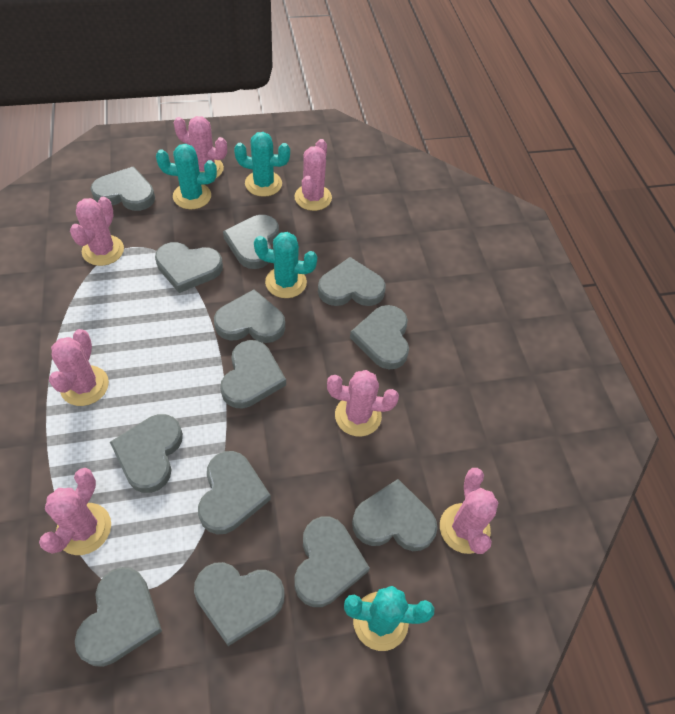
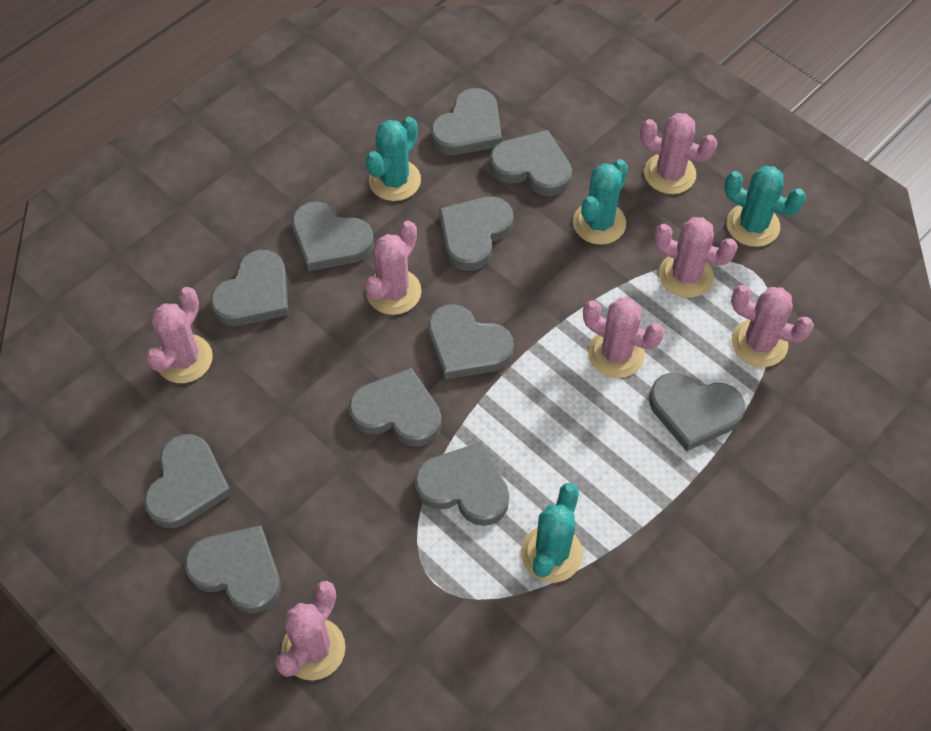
grey heart: 13 -> 11

